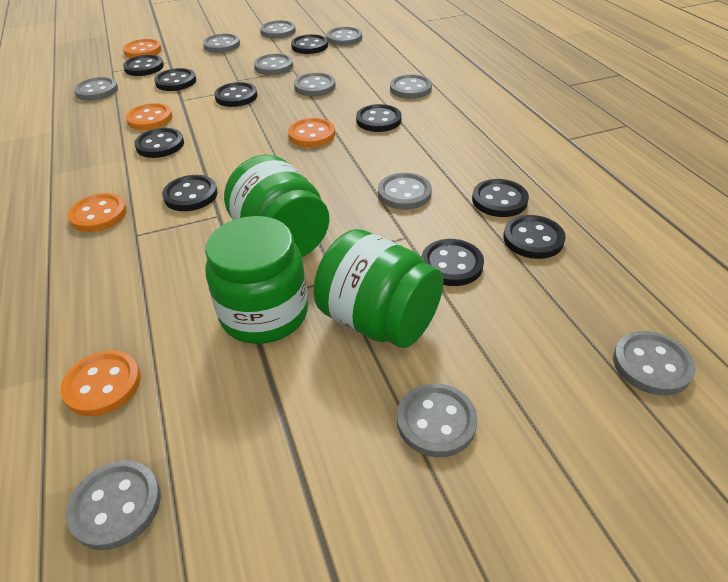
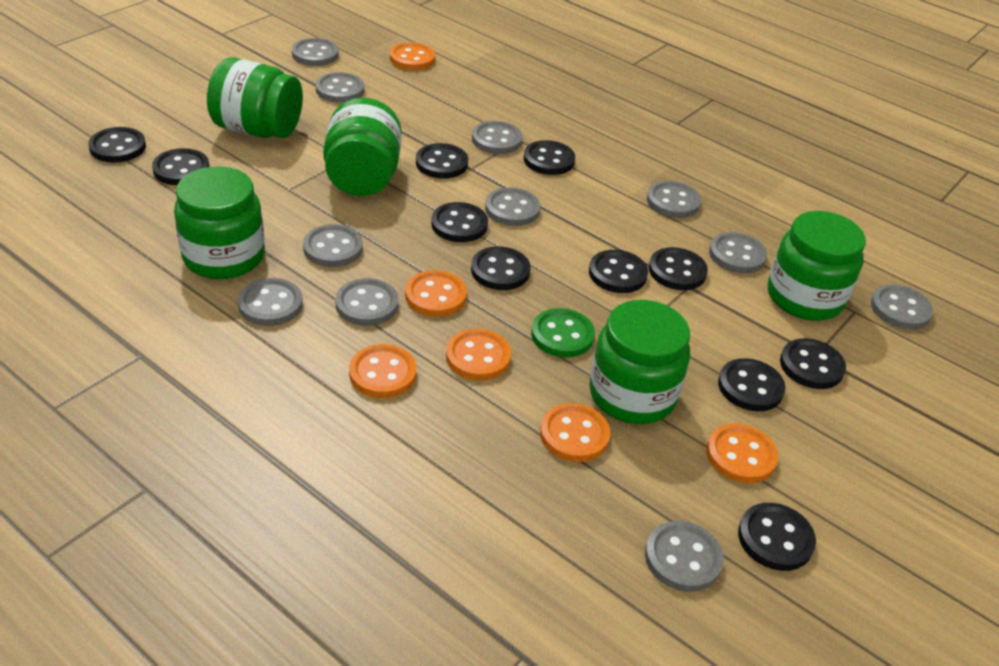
black button: 10 -> 11
green button: 0 -> 1
green jar: 3 -> 5
orange button: 5 -> 6

